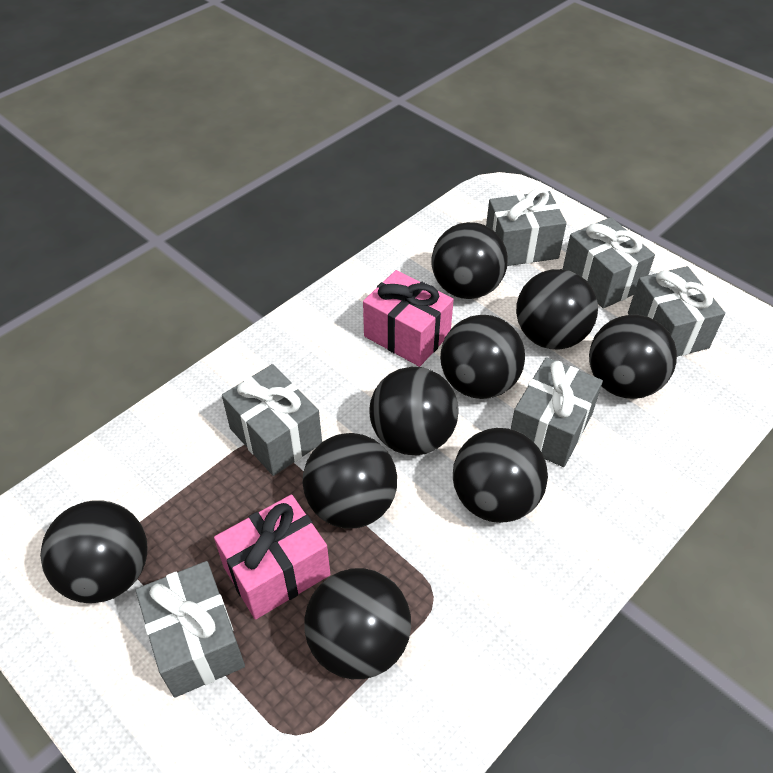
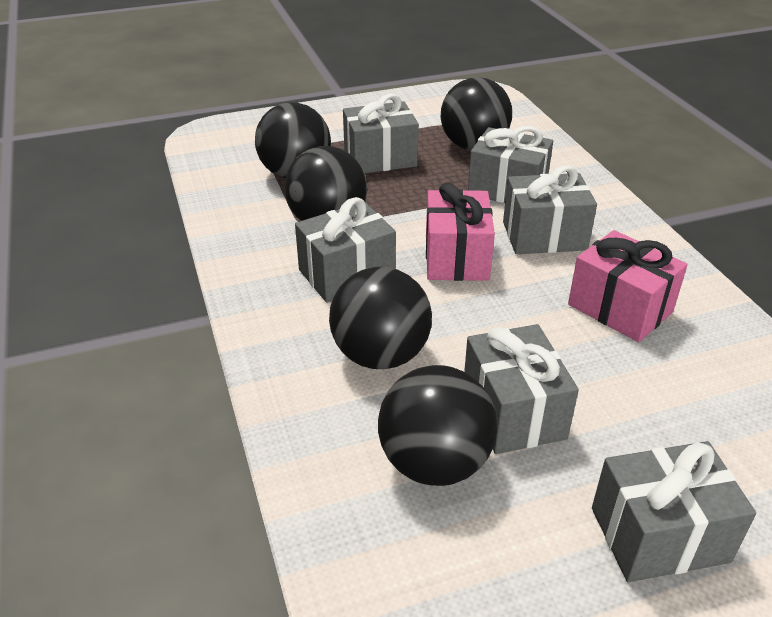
black ball: 9 -> 5

